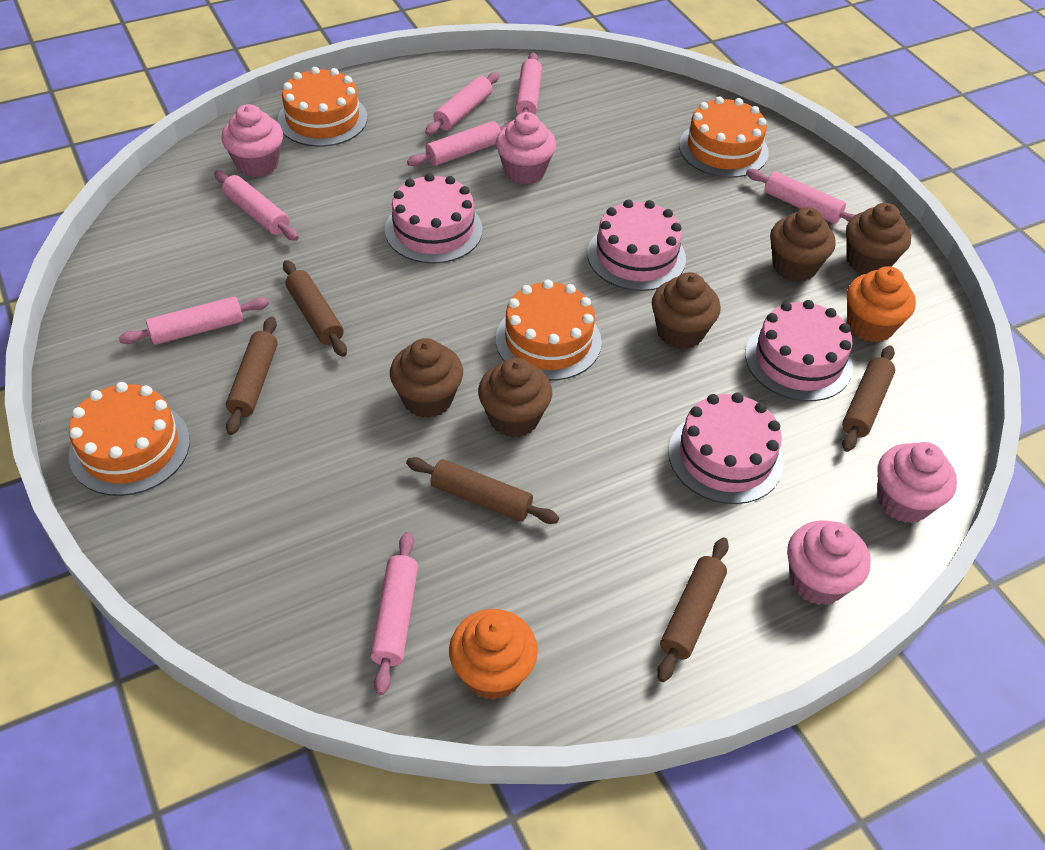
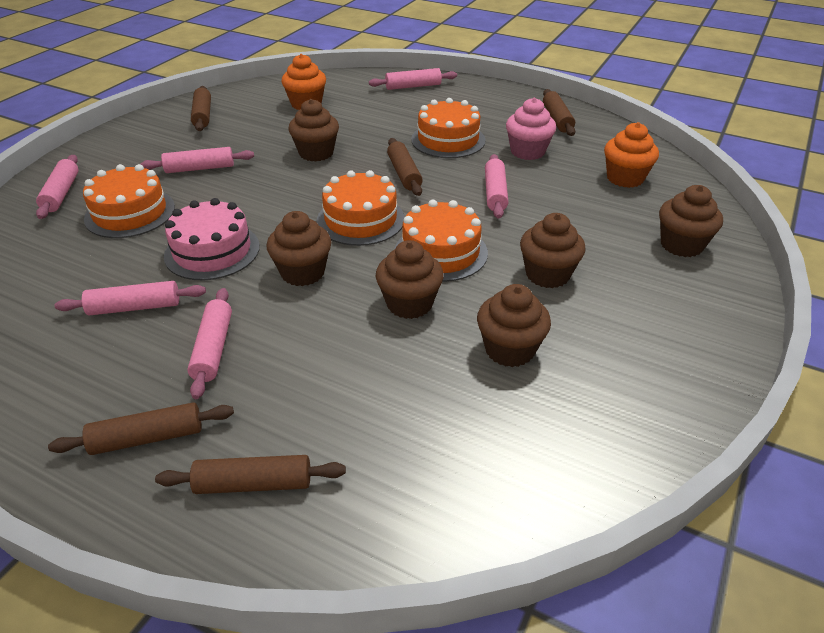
brown cupcake: 5 -> 6
pink cake: 4 -> 1
pink cupcake: 4 -> 1
pink rolling pin: 7 -> 6

